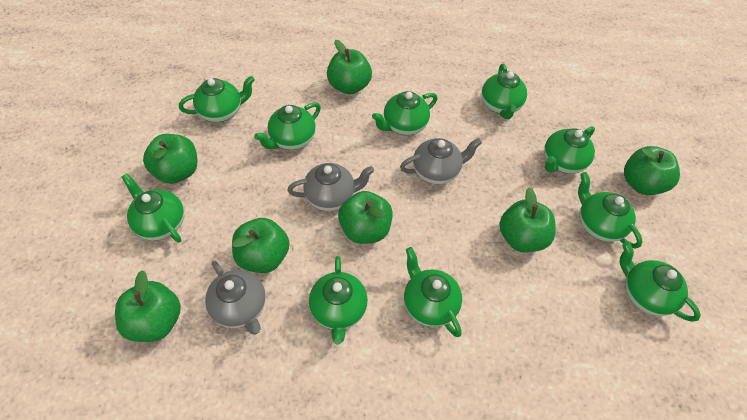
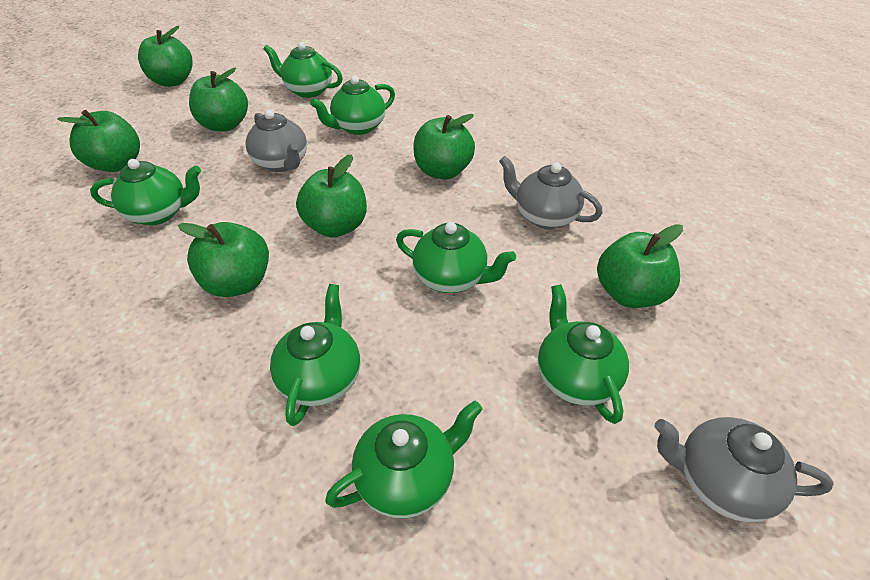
green teapot: 10 -> 7

